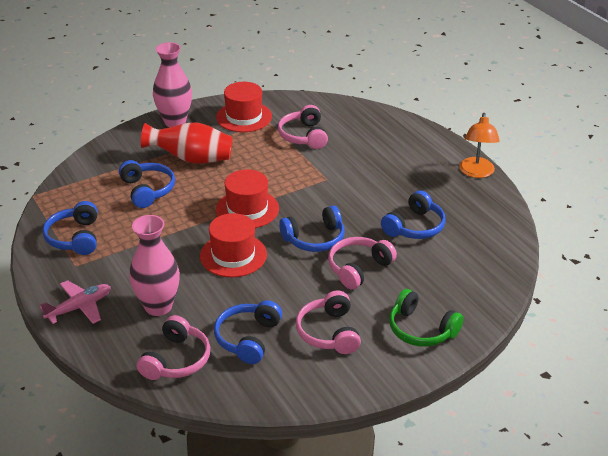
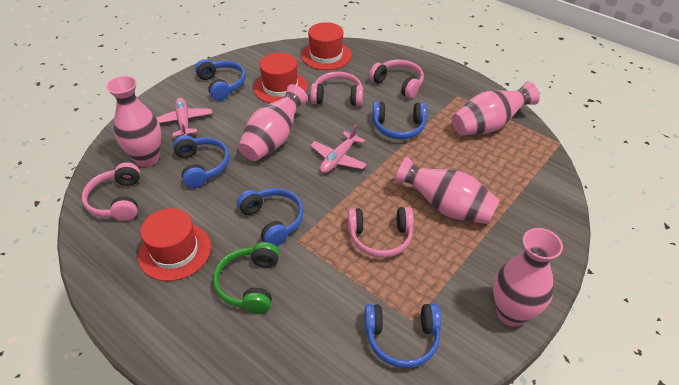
orange lamp: 1 -> 0
pink plane: 1 -> 2
pink vase: 2 -> 5
red vase: 1 -> 0

